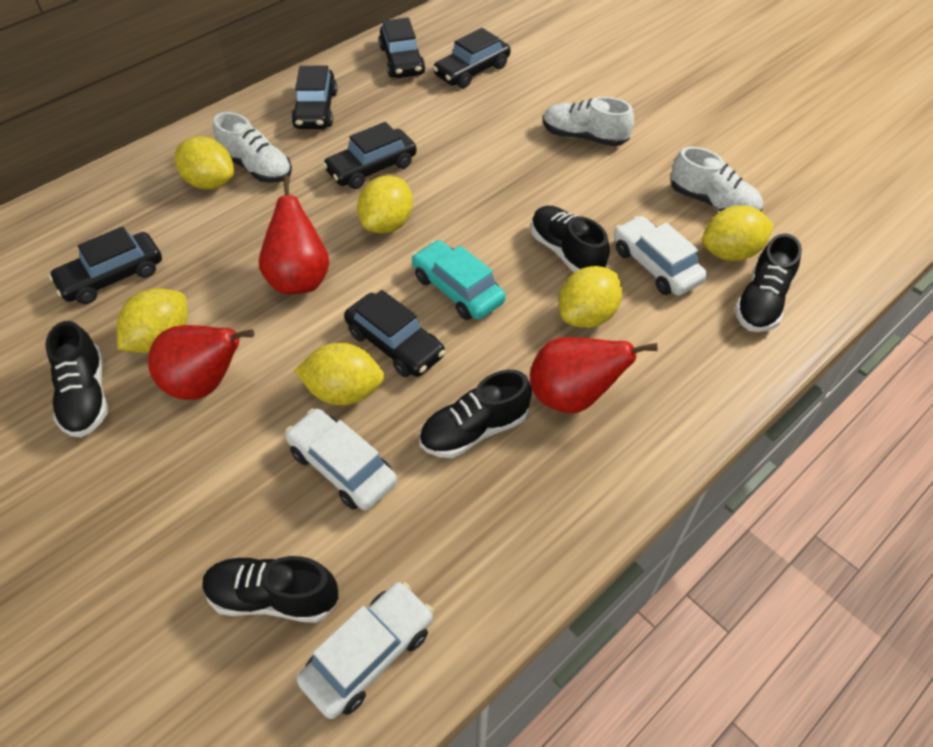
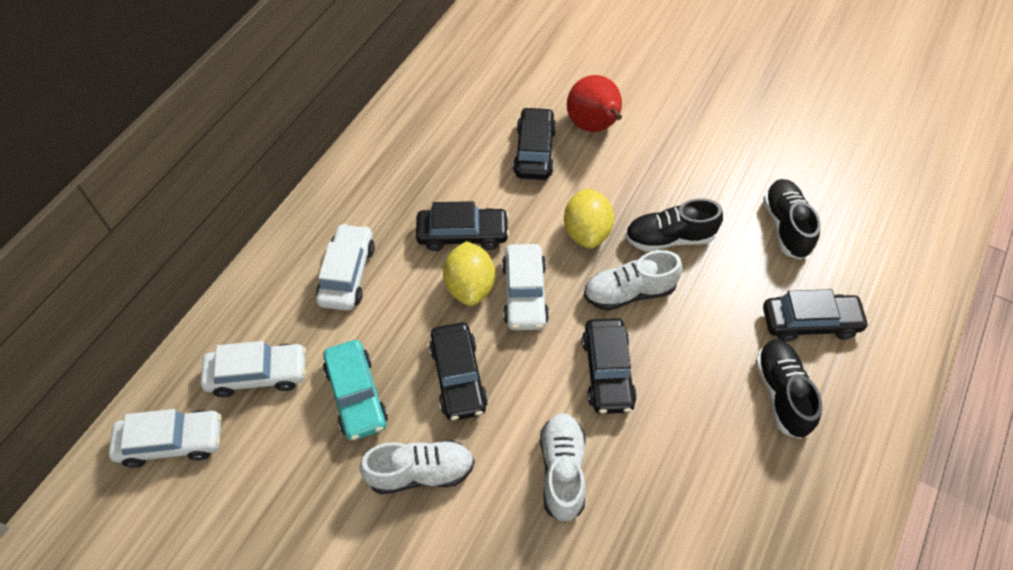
black car: 6 -> 5
black shoe: 5 -> 3
red pear: 3 -> 1
white car: 3 -> 4
yellow lemon: 6 -> 2

